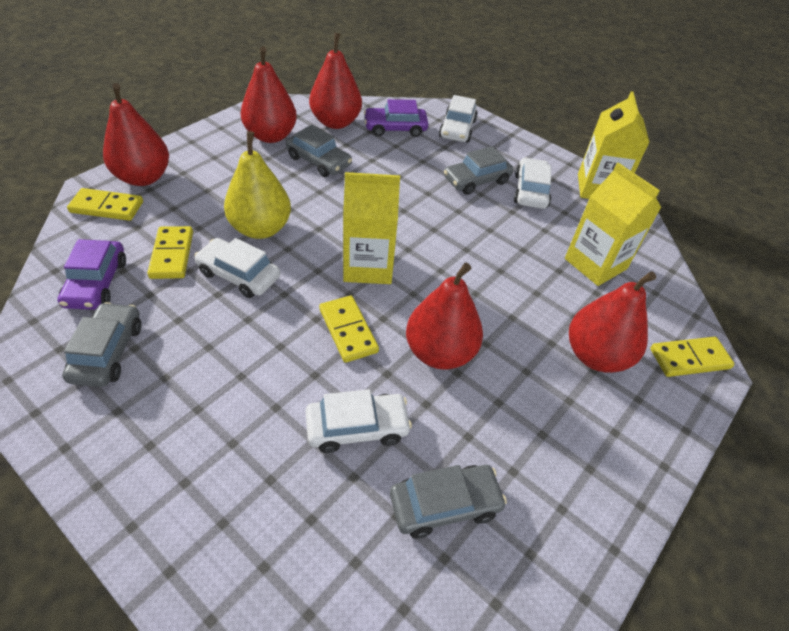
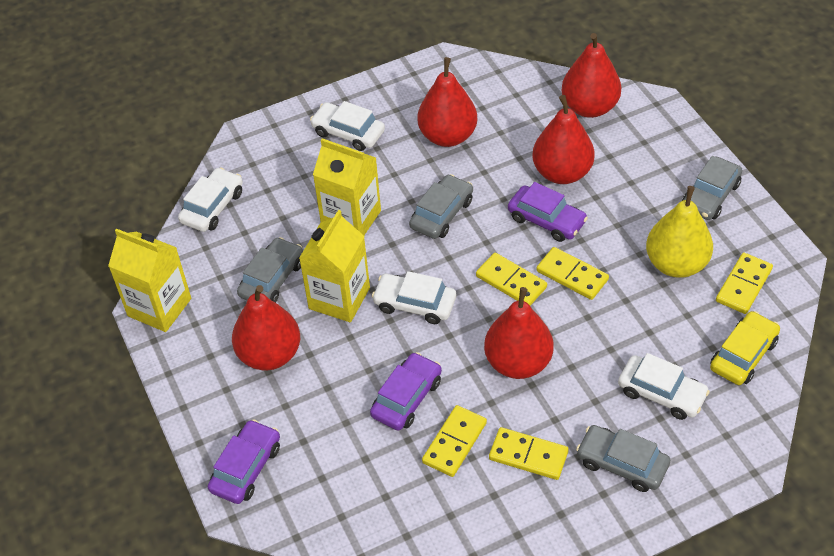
purple car: 2 -> 3
yellow car: 0 -> 1
yellow domino: 4 -> 5

